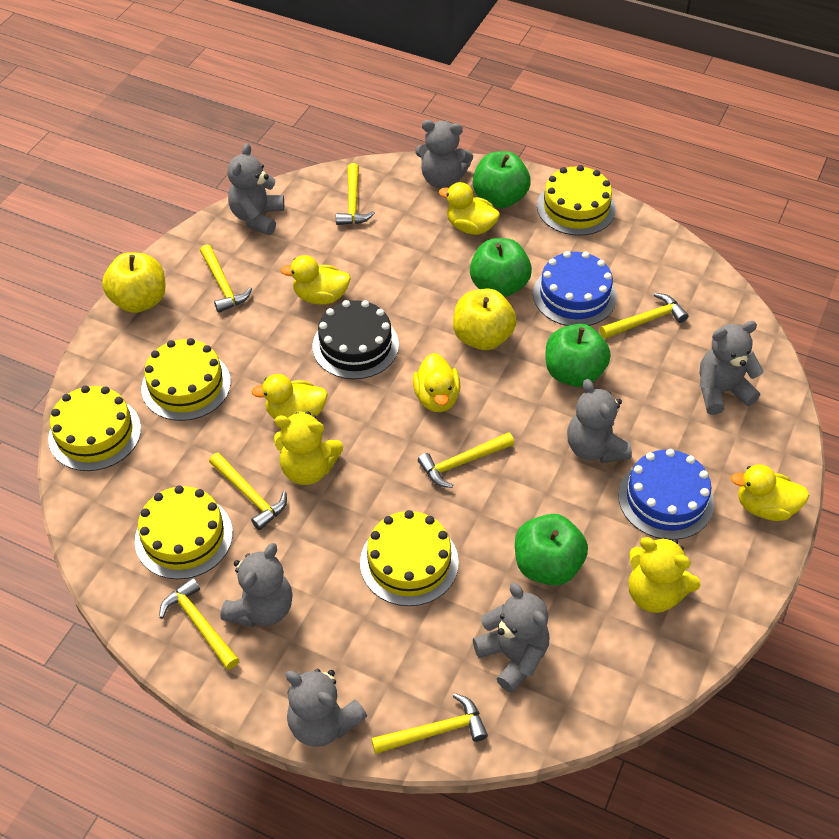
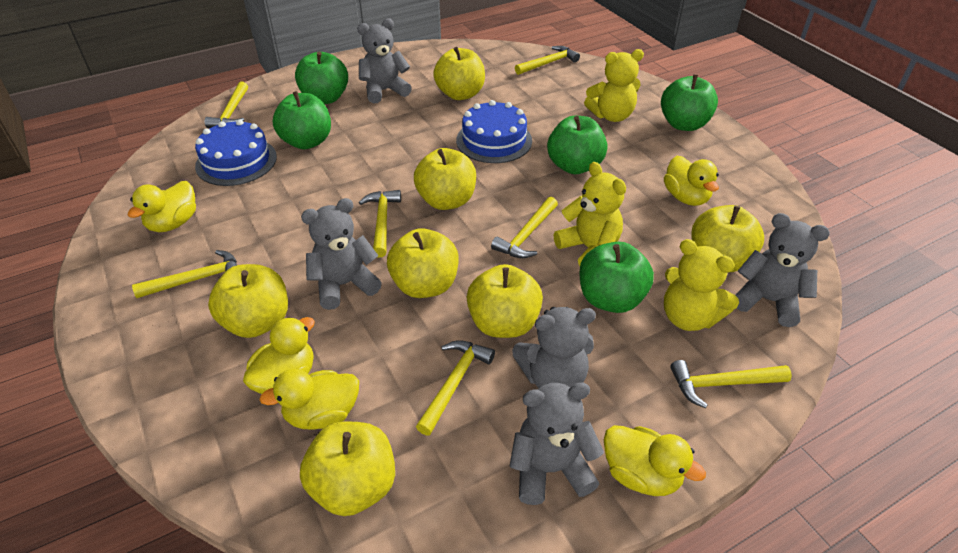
black cake: 1 -> 0
green apple: 4 -> 5
grey teddy bear: 7 -> 5
yellow apple: 2 -> 7
yellow cake: 5 -> 0
yellow teddy bear: 2 -> 3

